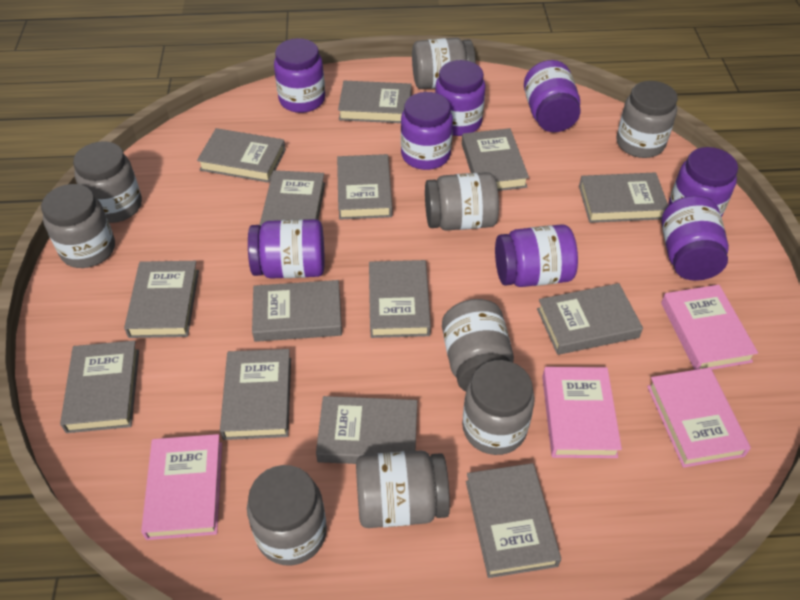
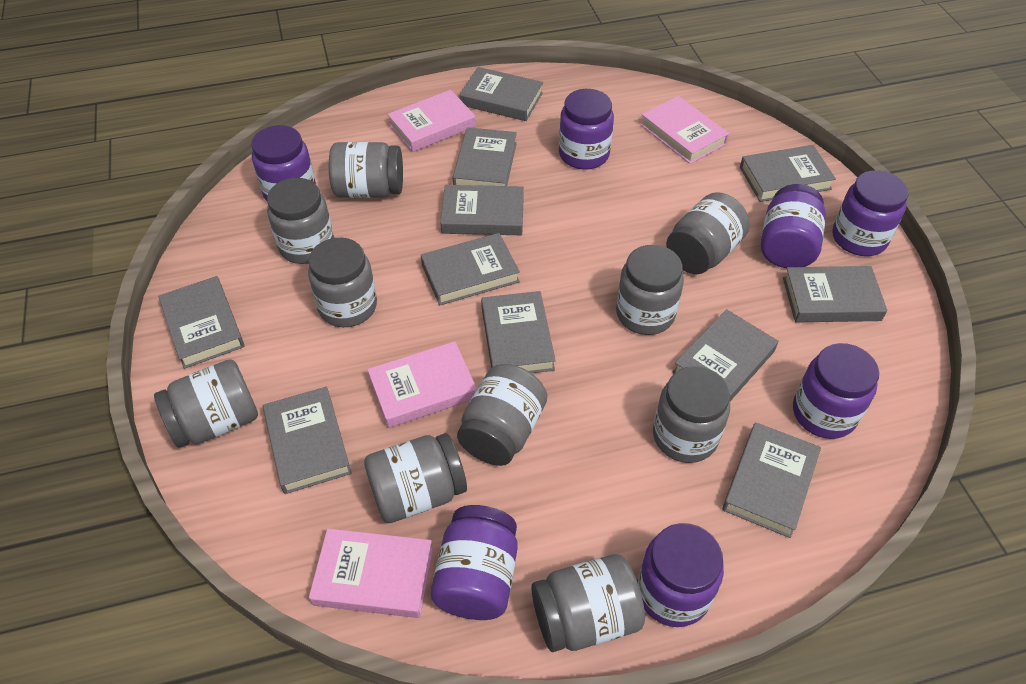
grey book: 14 -> 11
grey jar: 9 -> 10
purple jar: 8 -> 7

